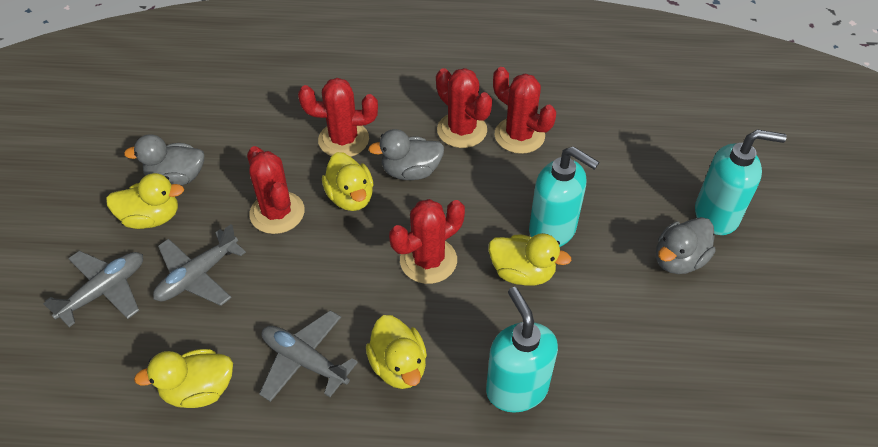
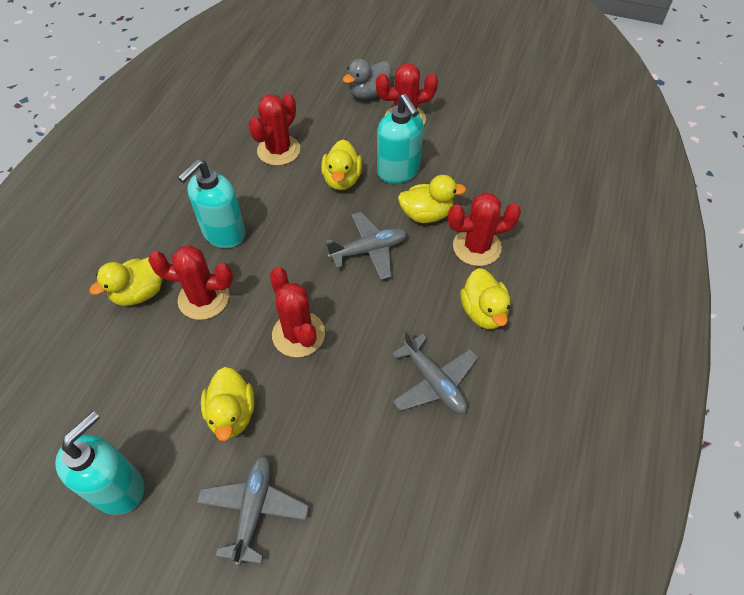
grey duck: 3 -> 1

